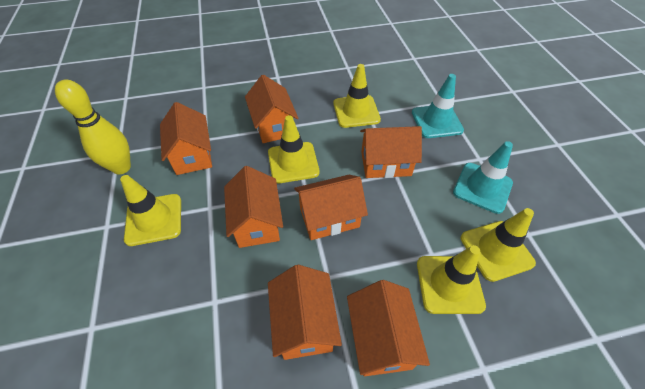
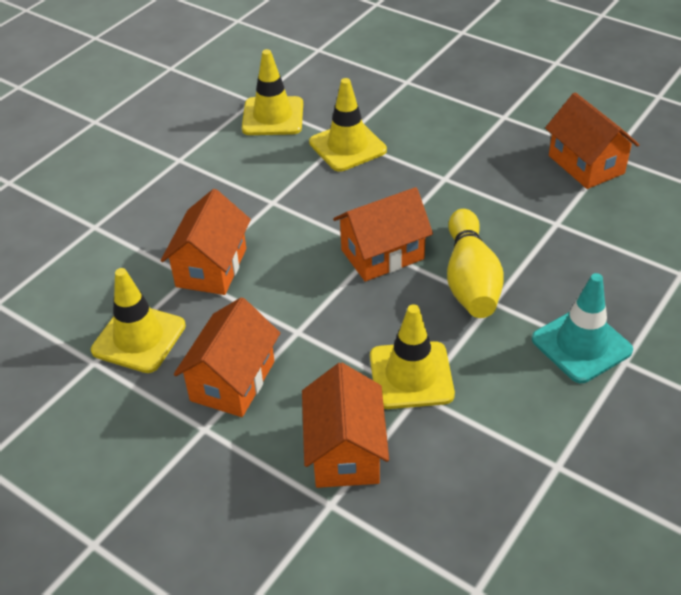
orange house: 7 -> 5
turquoise traffic cone: 2 -> 1
yellow traffic cone: 5 -> 4

